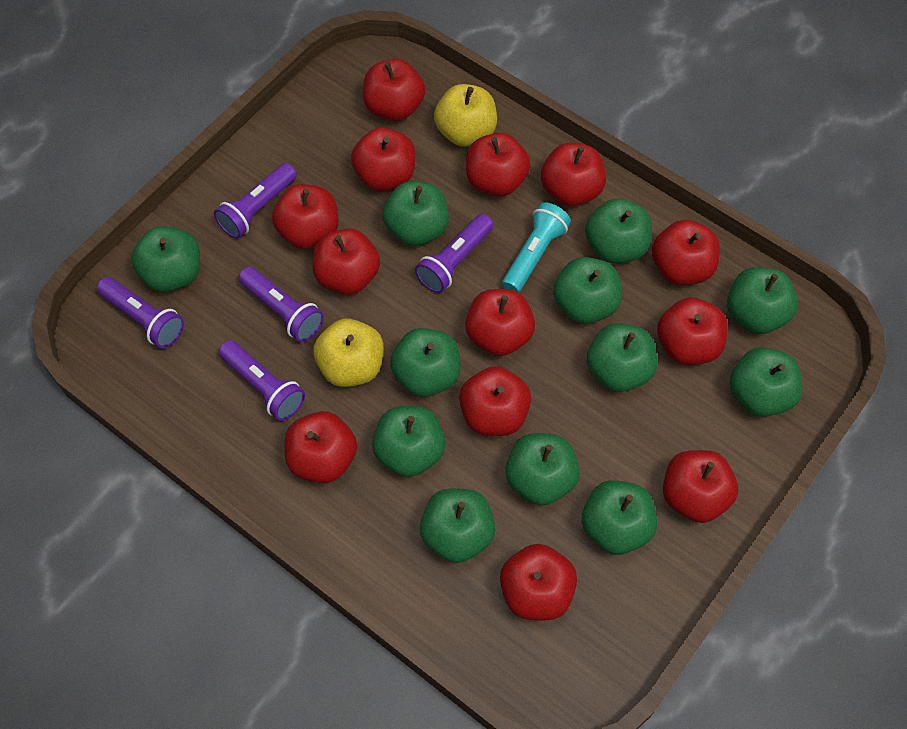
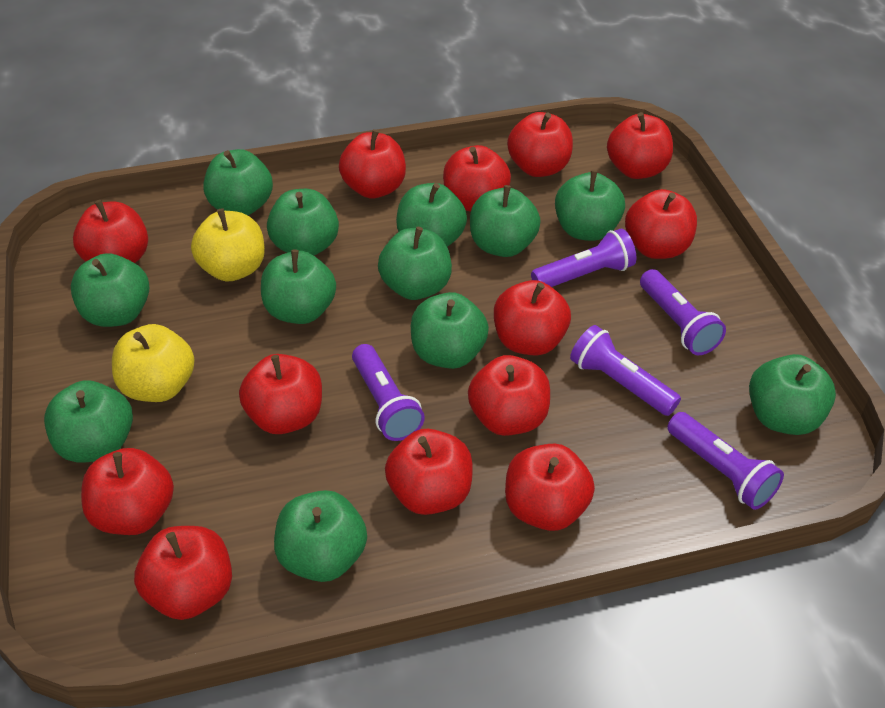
turquoise flashlight: 1 -> 0

